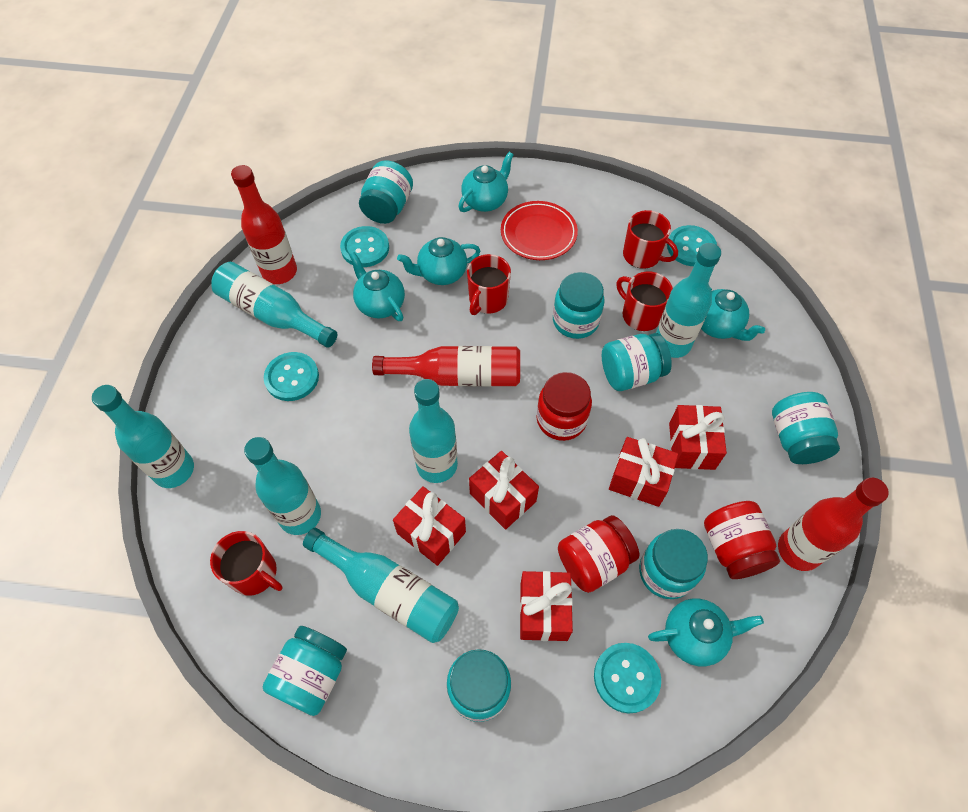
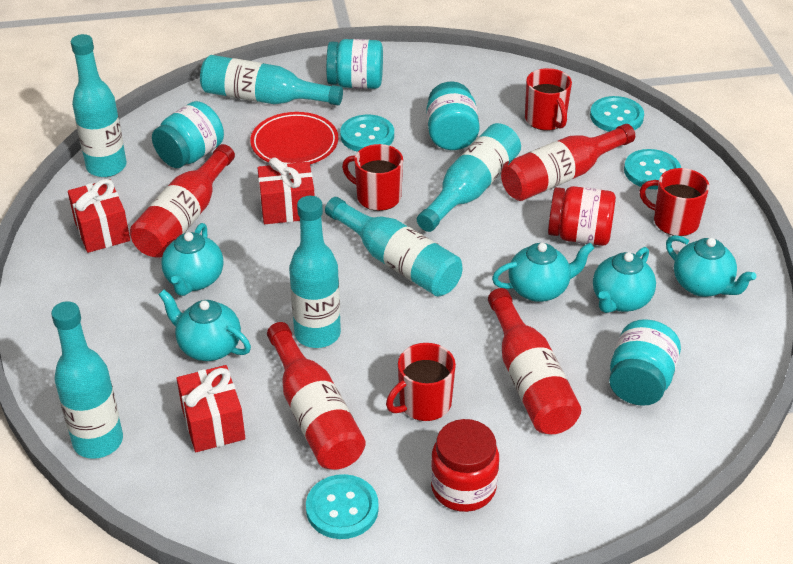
red bottle: 3 -> 4
red gift: 5 -> 3
red jar: 3 -> 2
turquoise jar: 7 -> 4

